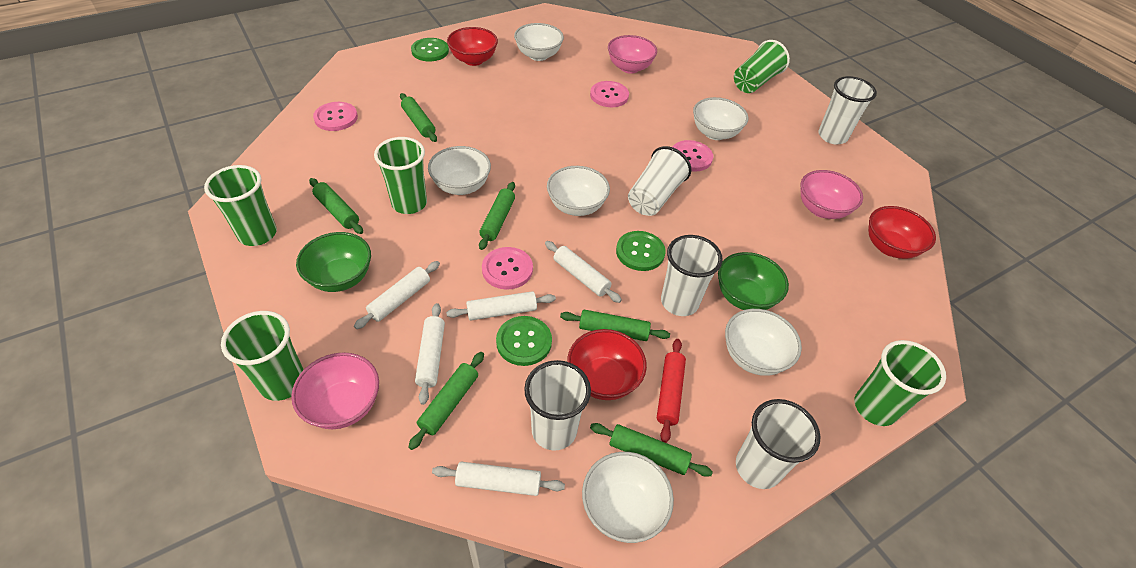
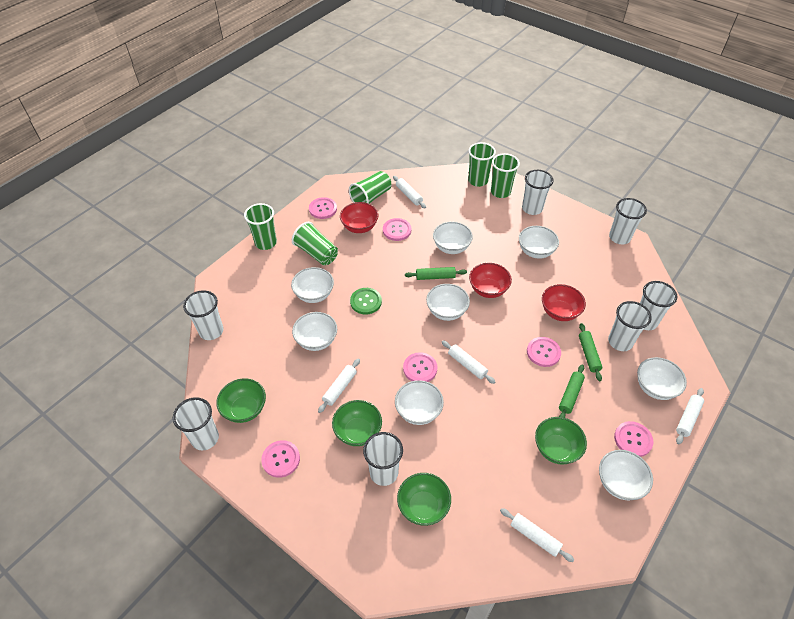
green bowl: 2 -> 4
green button: 3 -> 1
green rolling pin: 6 -> 3
pink bowl: 3 -> 0
pink button: 4 -> 6
red rolling pin: 1 -> 0
white bowl: 6 -> 8
white cup: 5 -> 7

